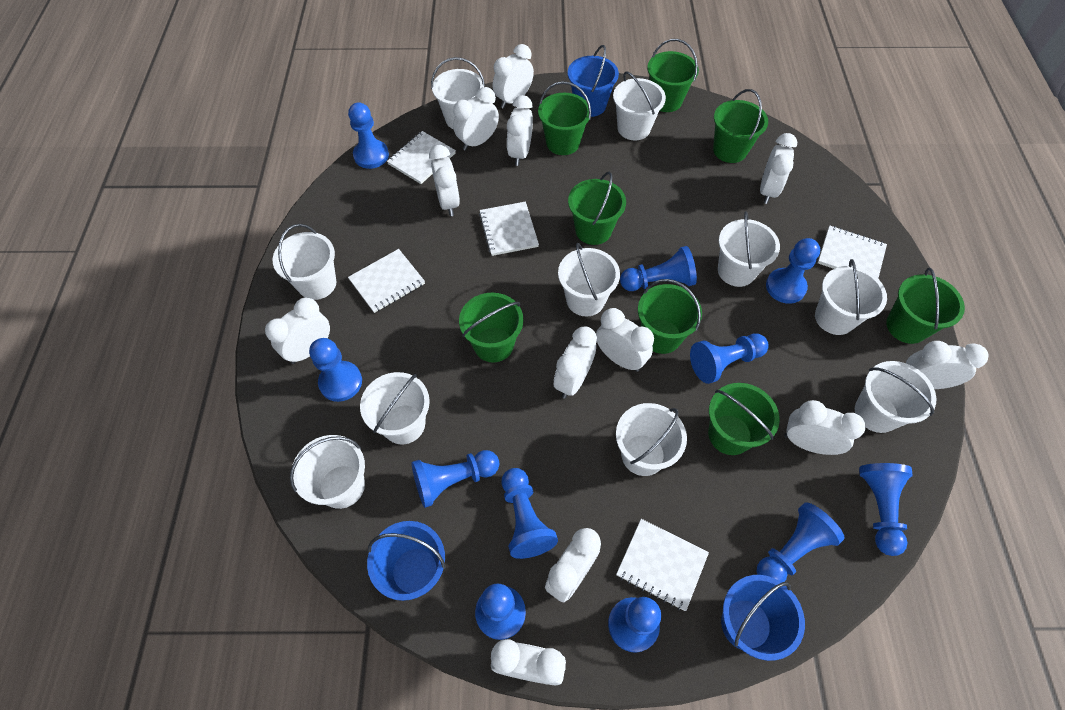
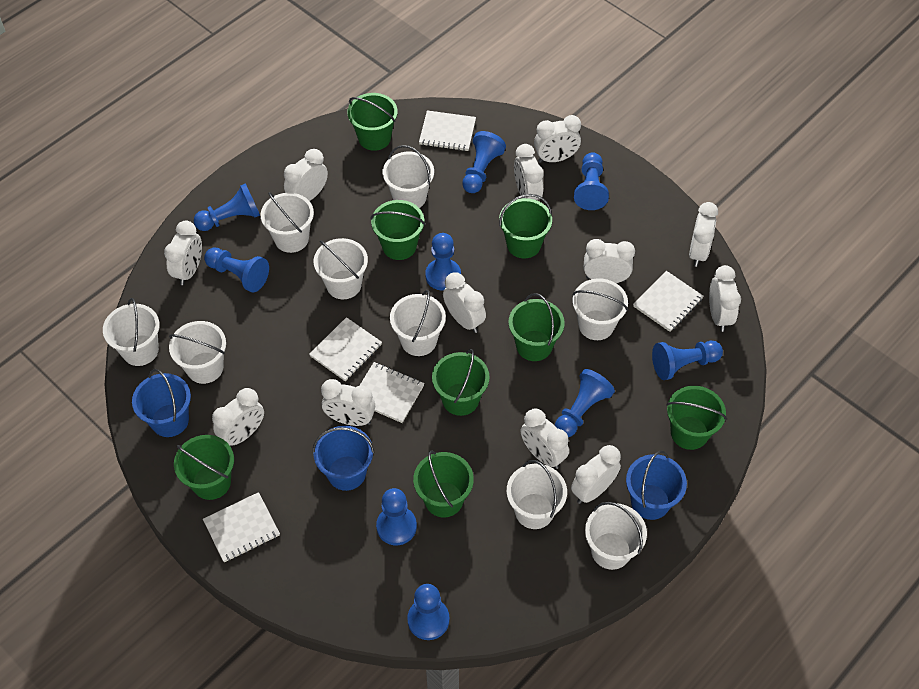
blue pawn: 11 -> 9
white bucket: 10 -> 9

